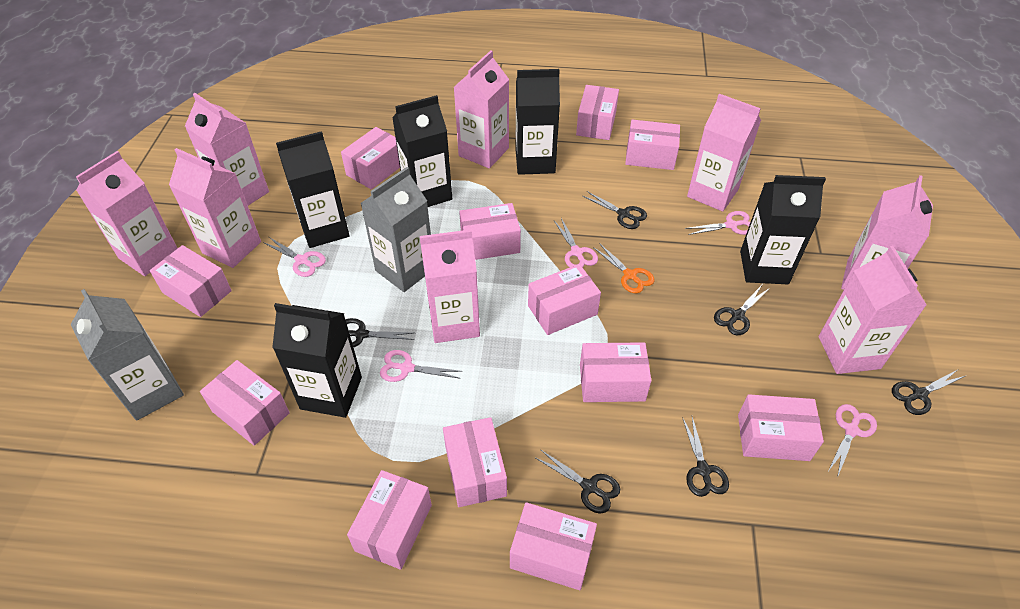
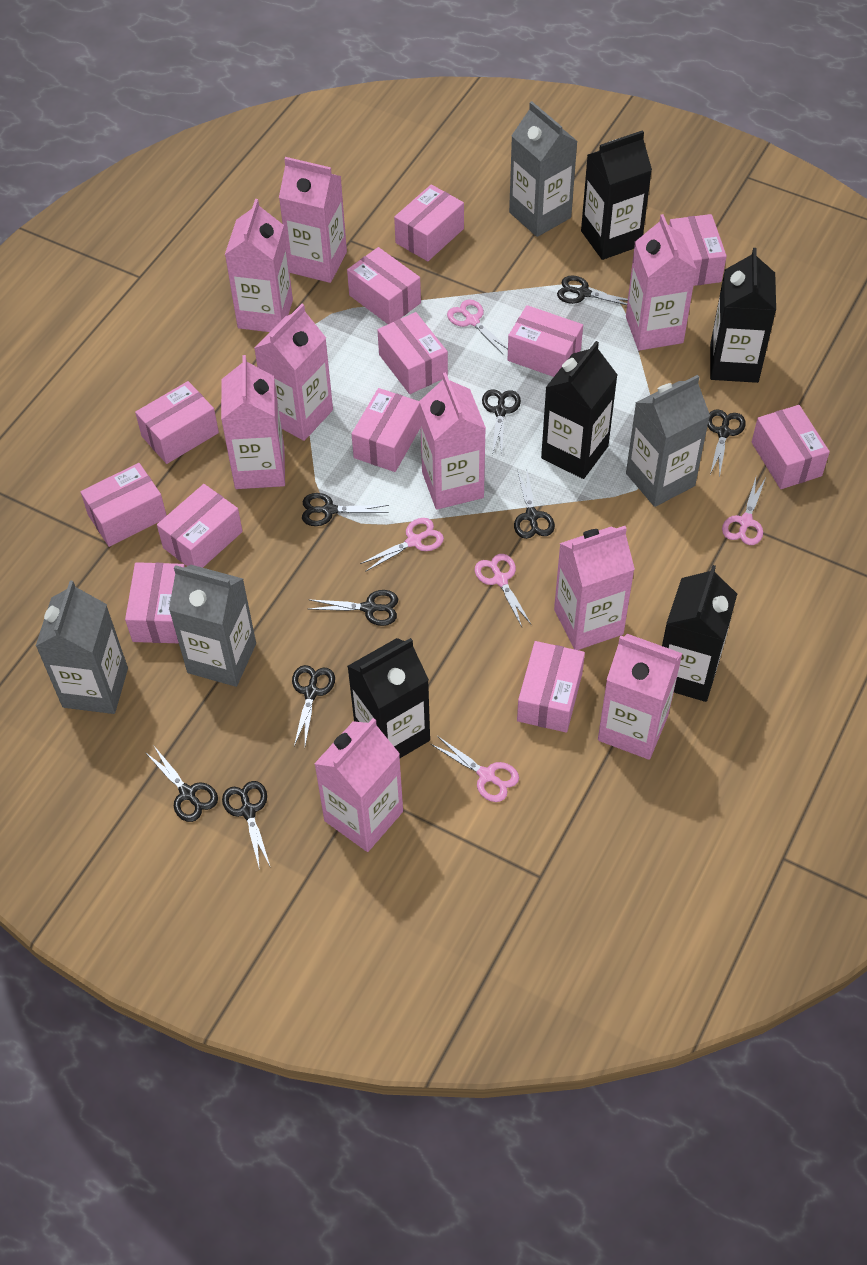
black scissors: 6 -> 9
grey carton: 2 -> 4
orange scissors: 1 -> 0
pink carton: 8 -> 9

